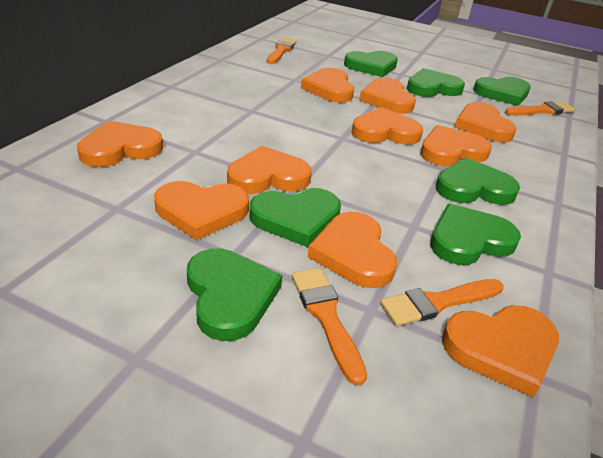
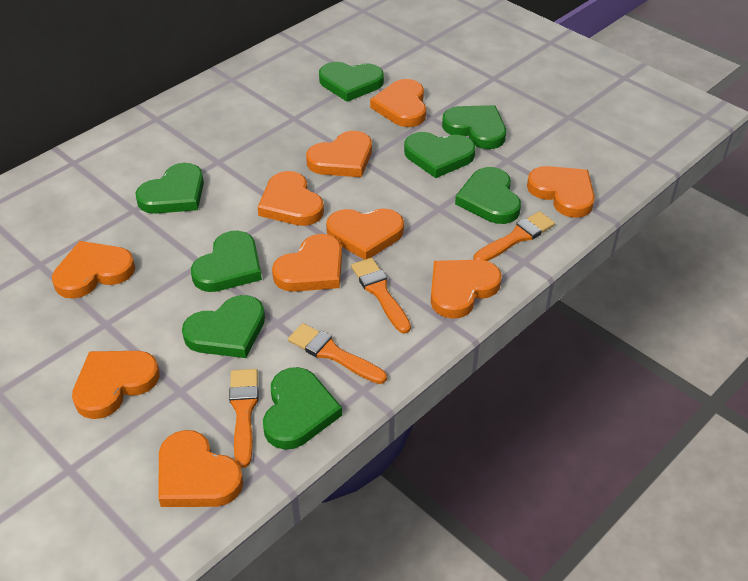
green heart: 7 -> 8

